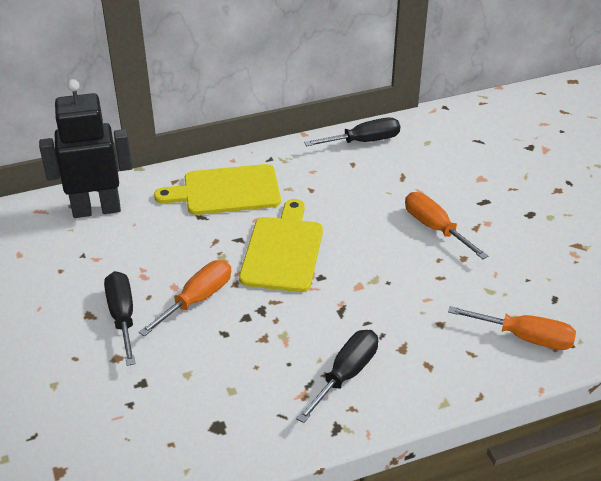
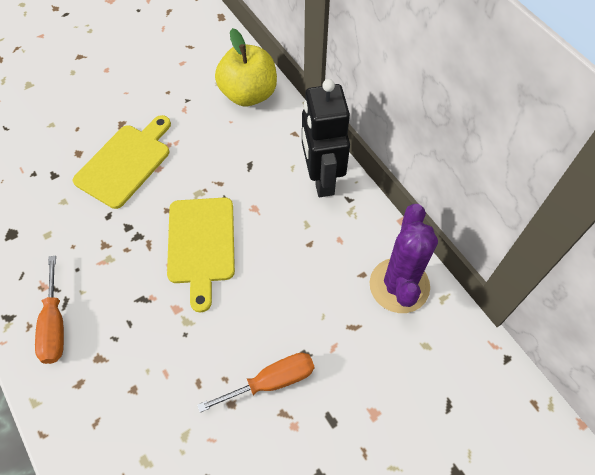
black screwdriver: 3 -> 0
orange screwdriver: 3 -> 2
purple cactus: 0 -> 1
yellow apple: 0 -> 1

